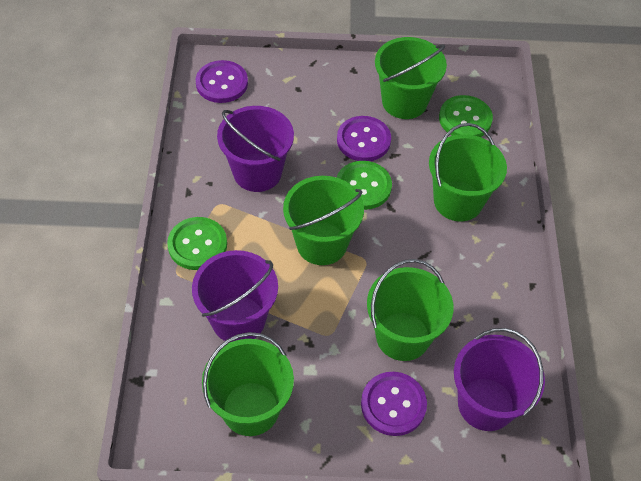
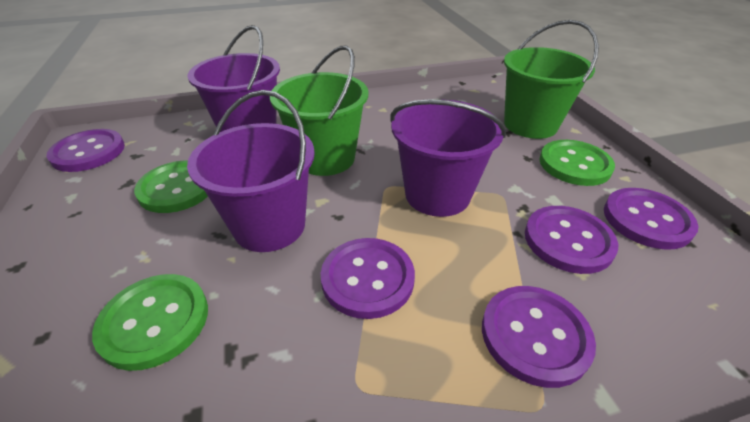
green bucket: 5 -> 2
purple button: 3 -> 5

